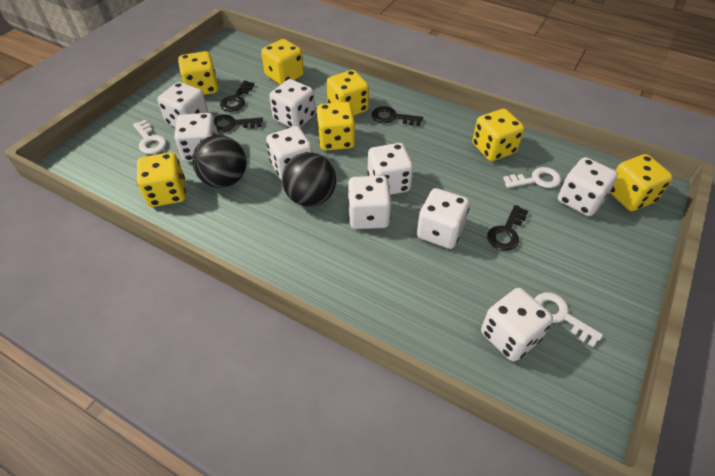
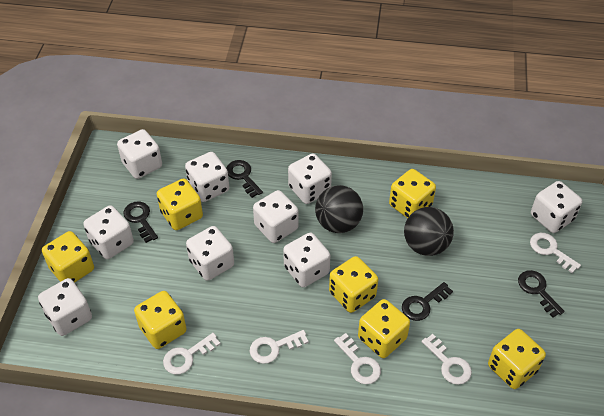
white key: 3 -> 5

